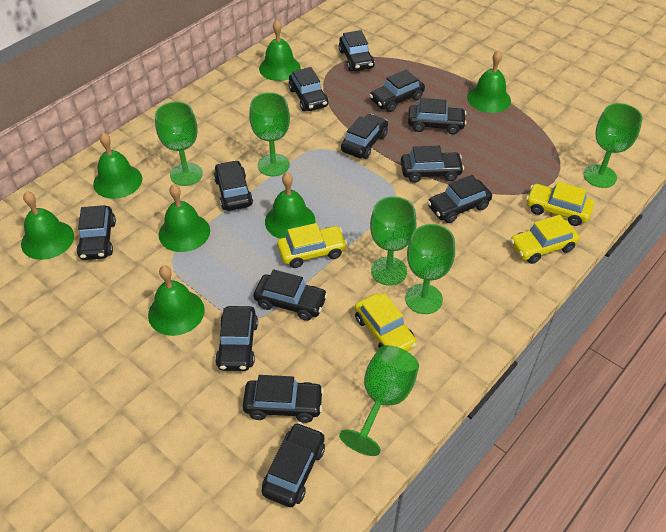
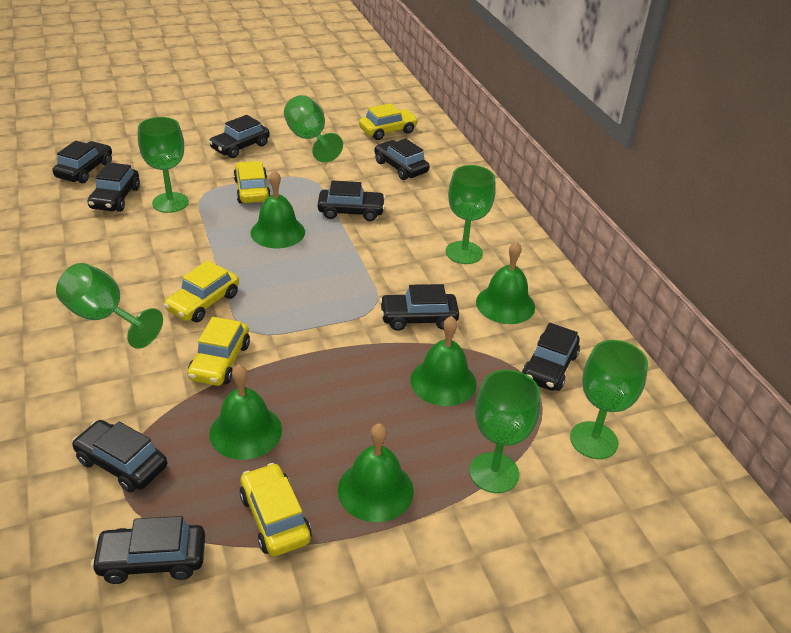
black car: 13 -> 9
green bell: 7 -> 5
yellow car: 4 -> 5

